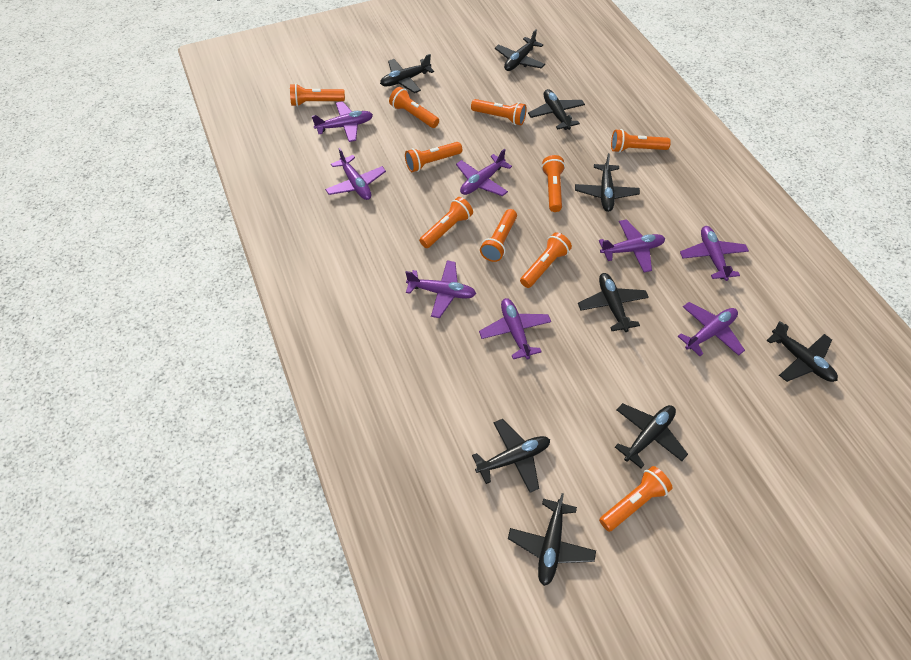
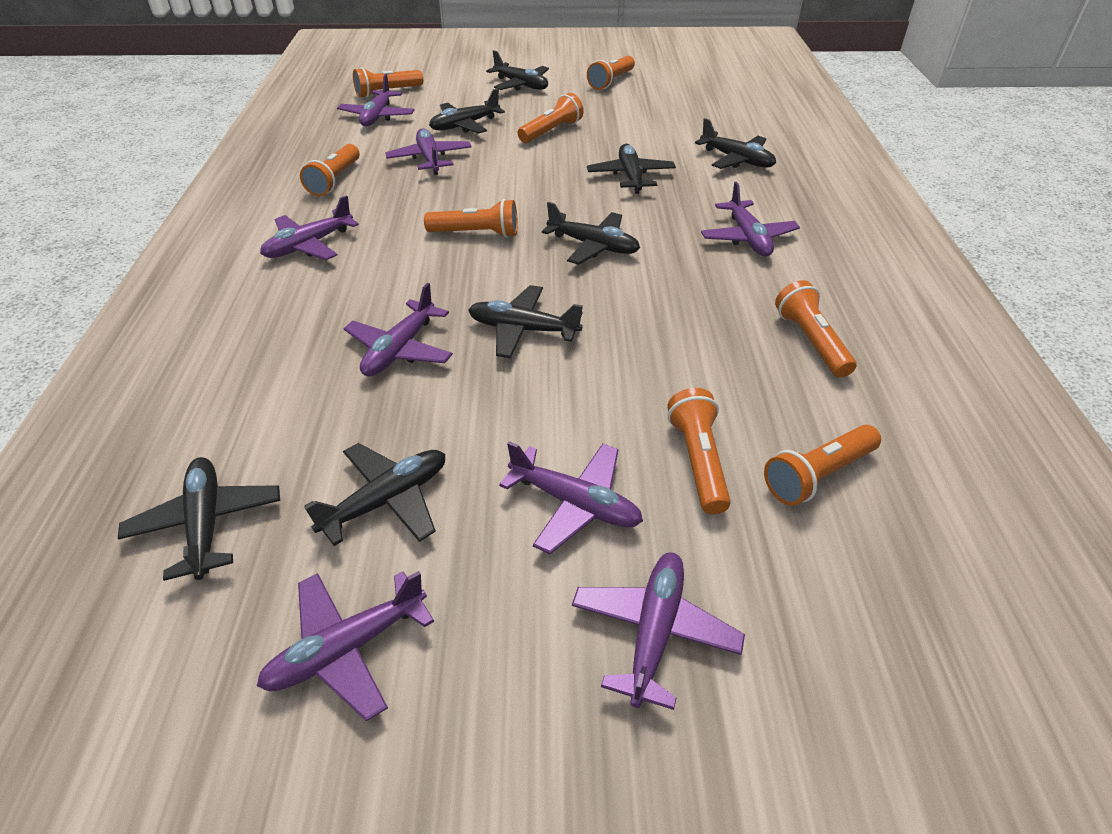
black plane: 9 -> 8
orange flashlight: 10 -> 8

